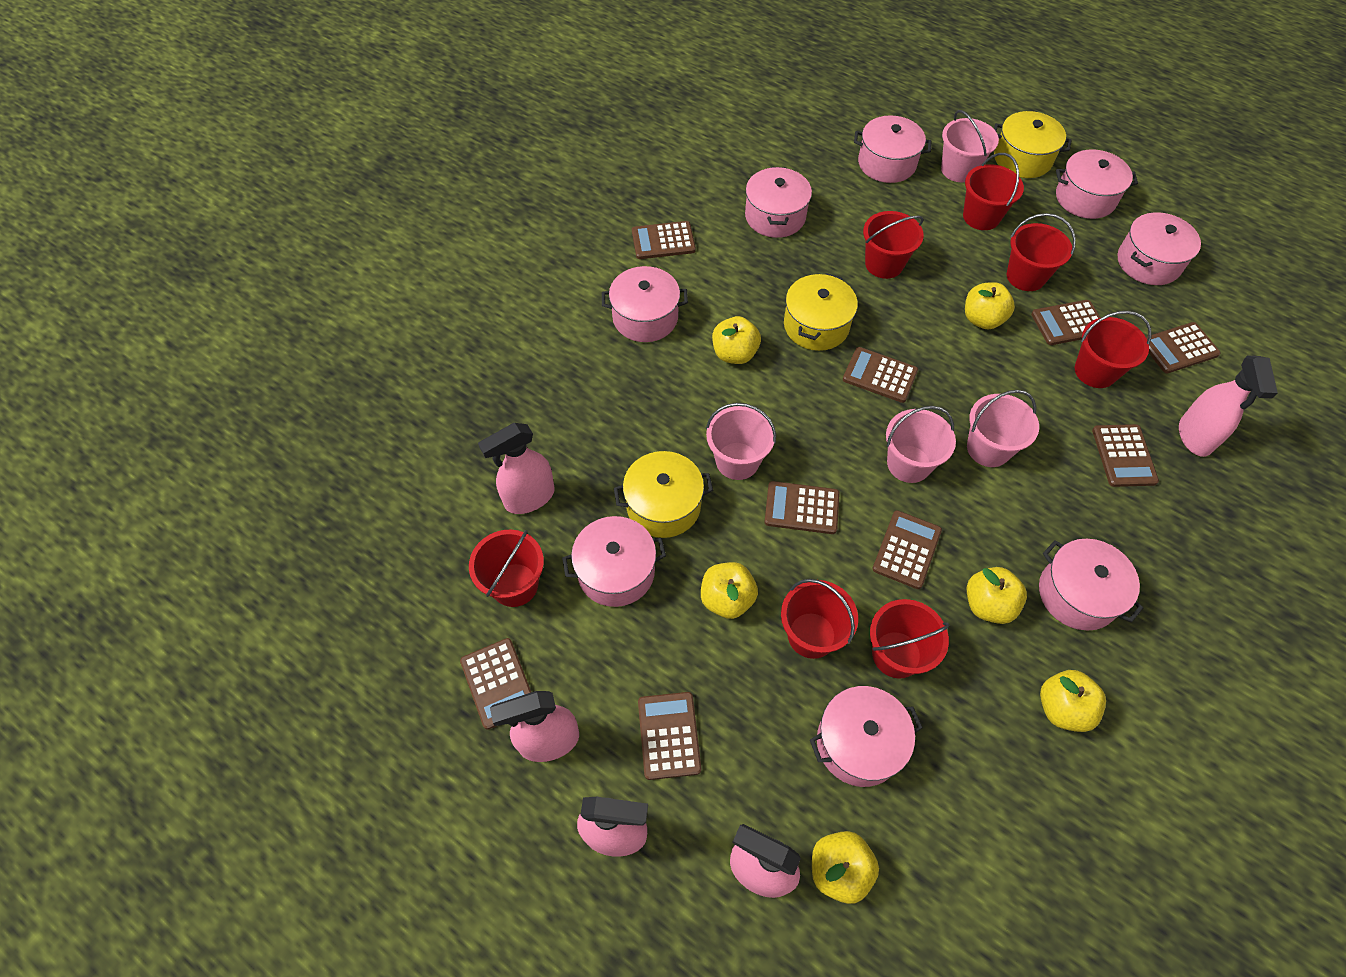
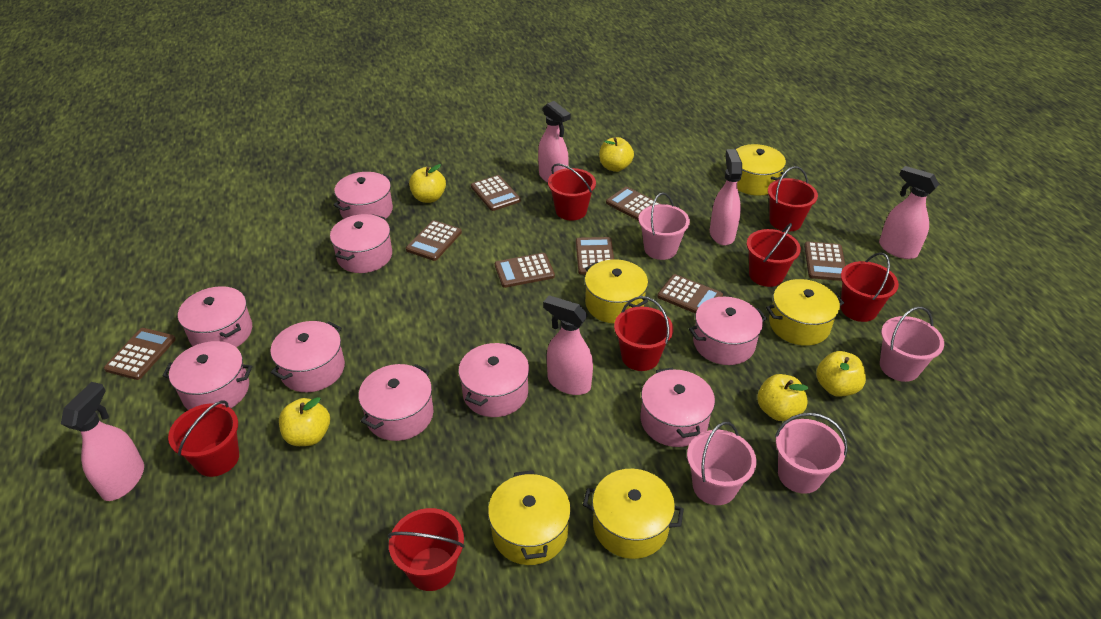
brown calculator: 9 -> 8
pink pot: 8 -> 9
yellow apple: 6 -> 5
yellow pot: 3 -> 5

